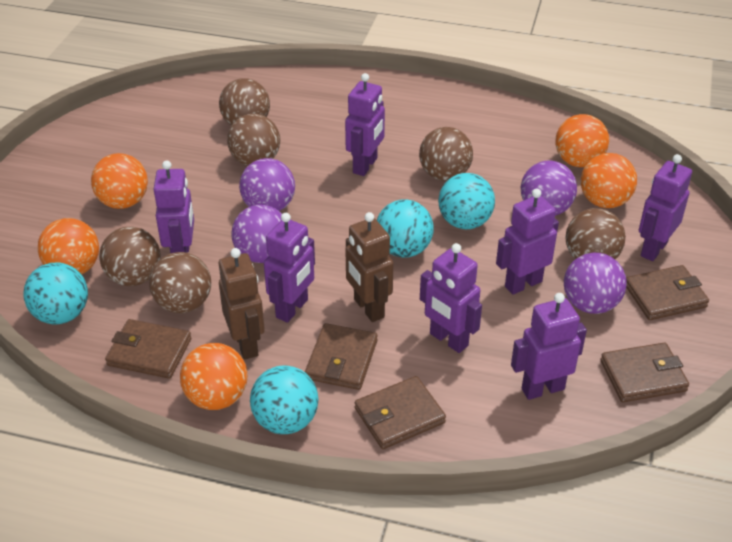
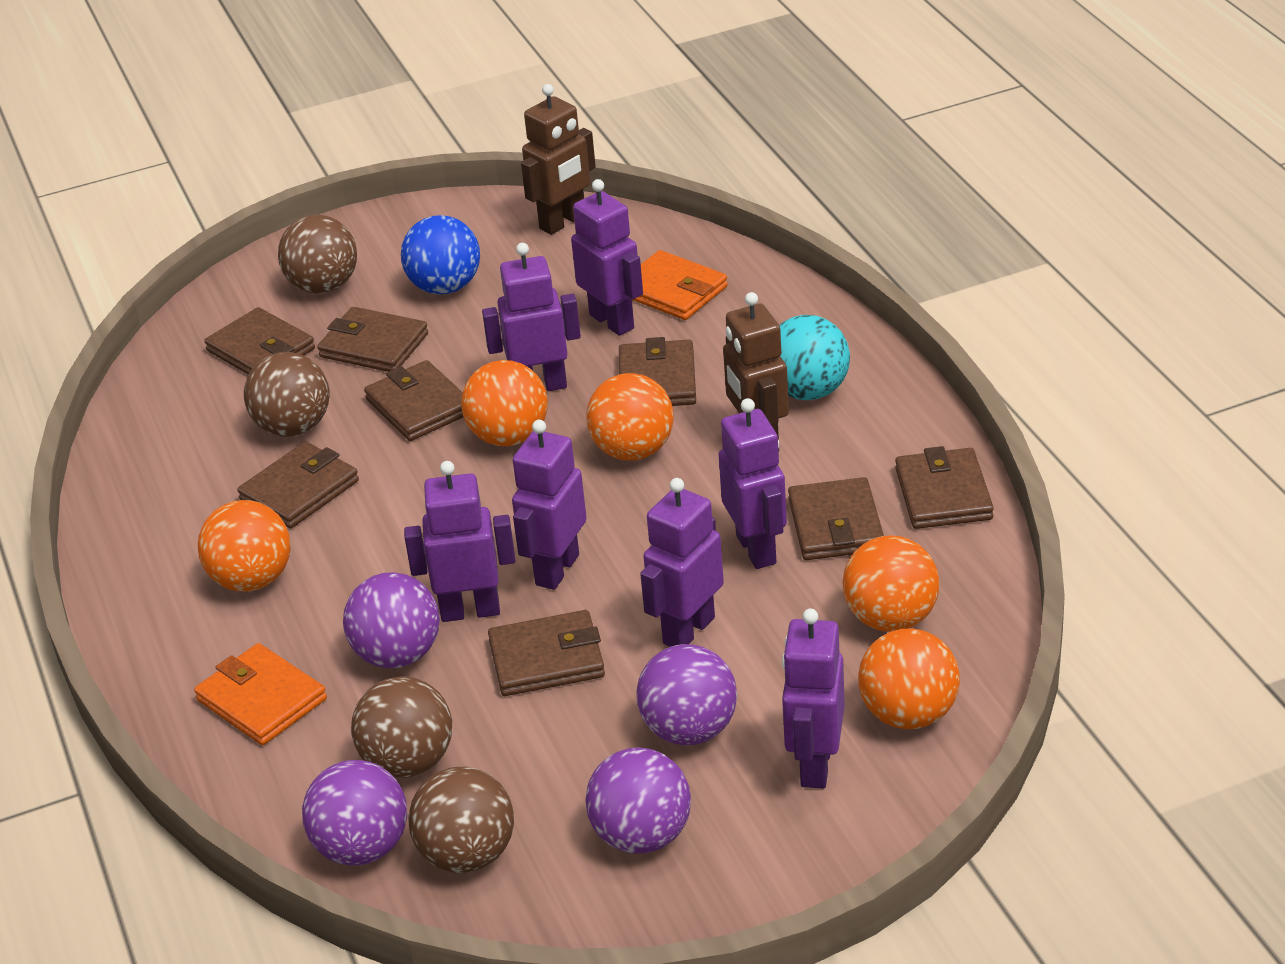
blue ball: 0 -> 1
brown ball: 6 -> 4
brown wallet: 5 -> 8
orange wallet: 0 -> 2
turquoise ball: 4 -> 1

